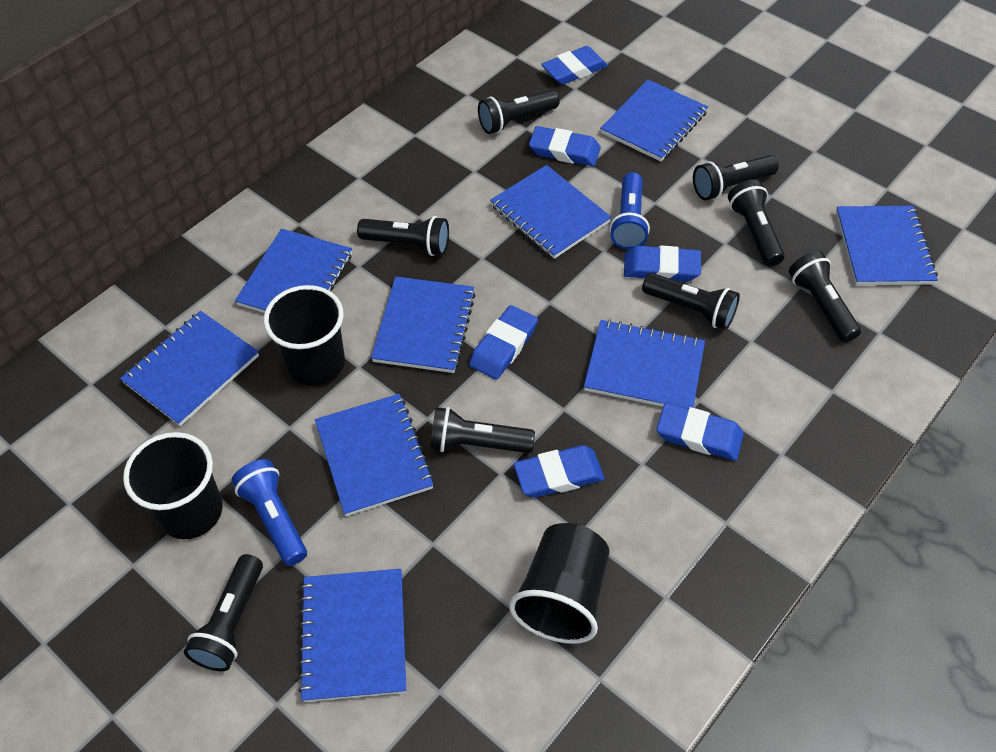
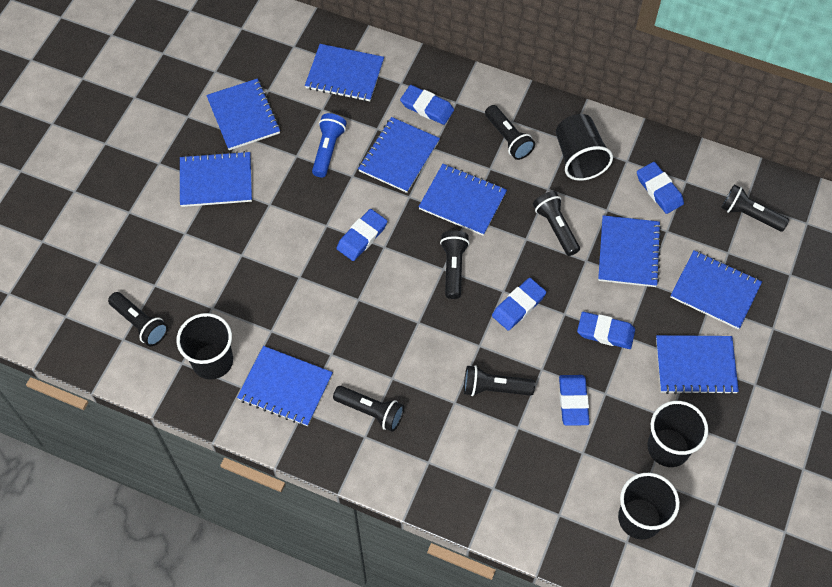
black cup: 3 -> 4
black flashlight: 8 -> 7
blue flashlight: 2 -> 1

